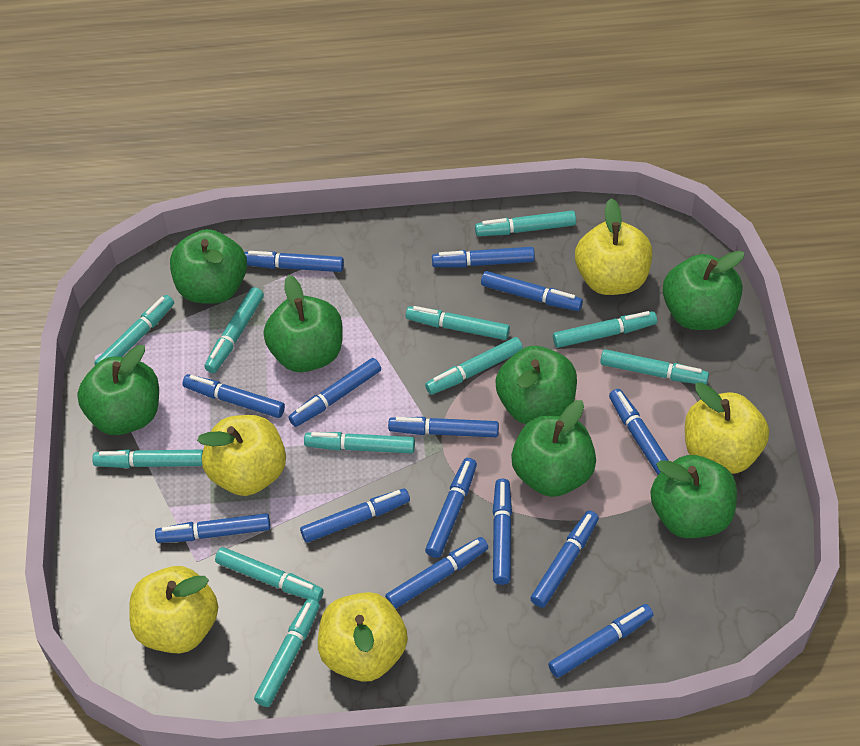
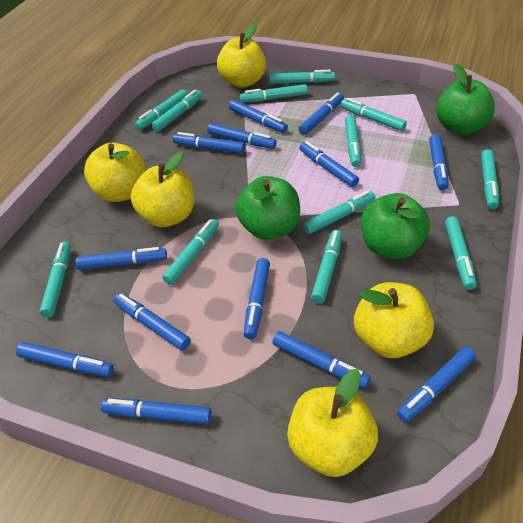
blue marker: 14 -> 13
green apple: 7 -> 3
turquoise marker: 11 -> 12

